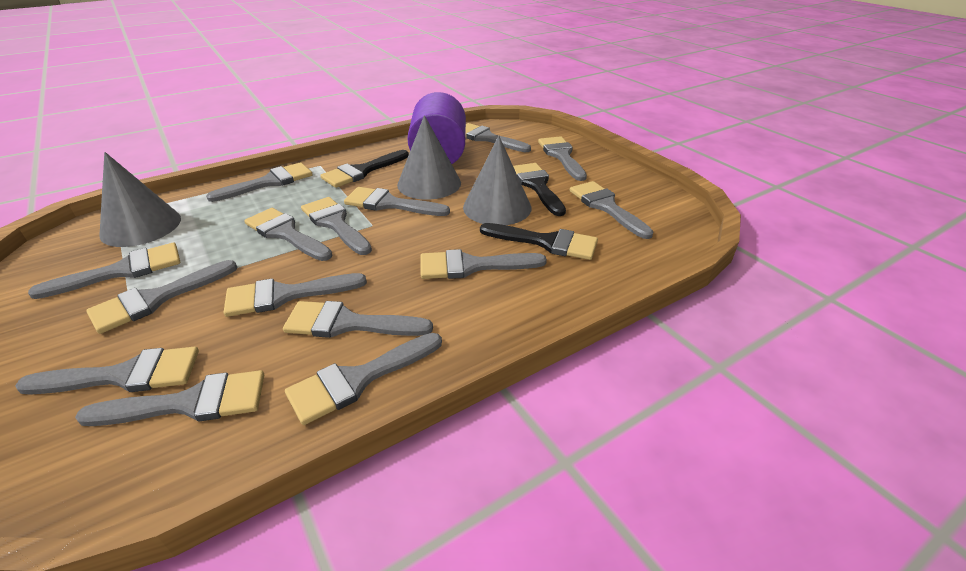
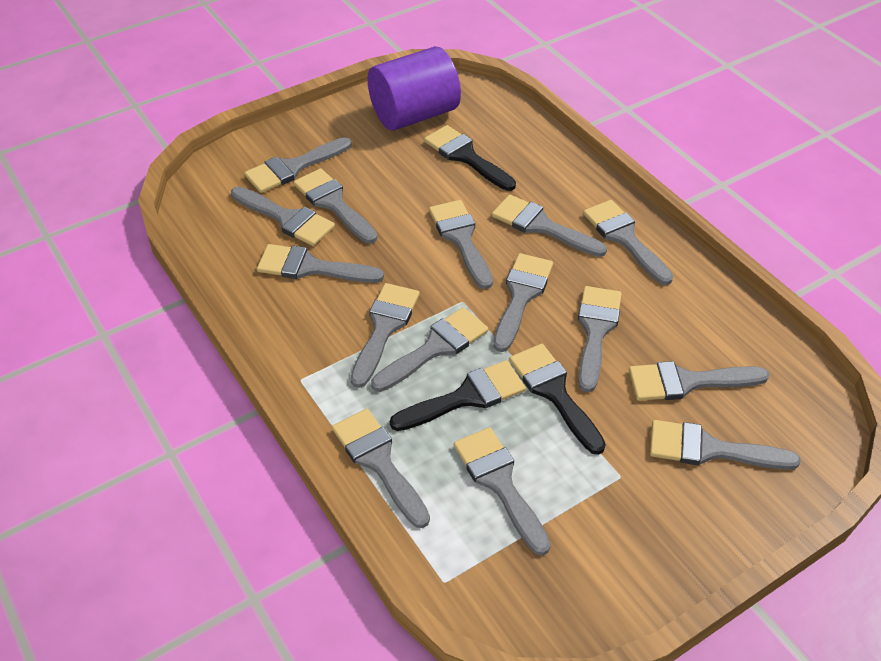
grey cone: 3 -> 0

